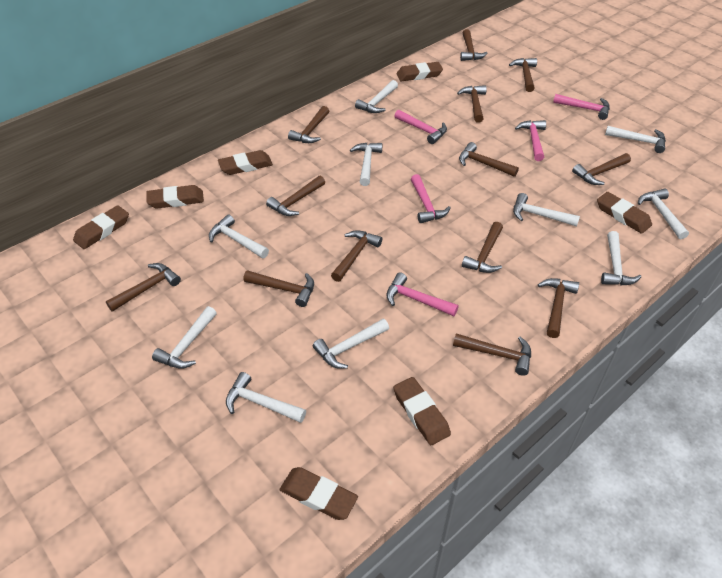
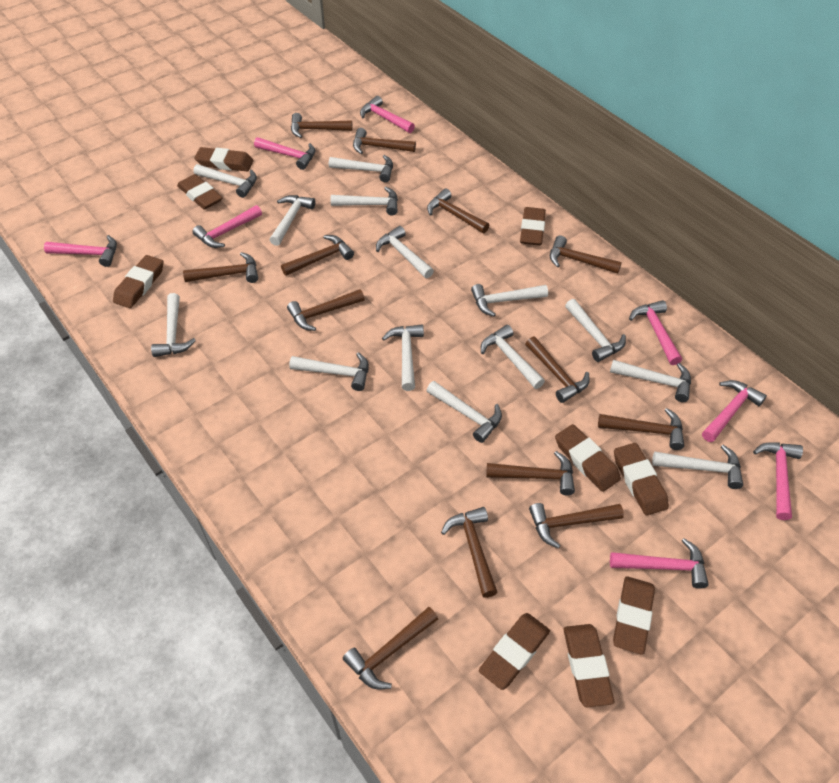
brown eraser: 7 -> 9
pink hammer: 5 -> 8
white hammer: 10 -> 14

